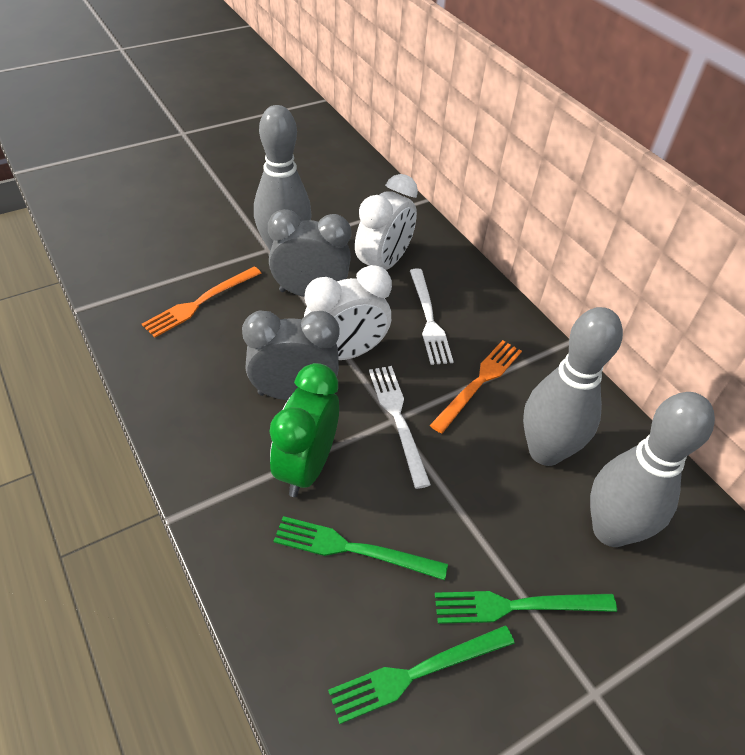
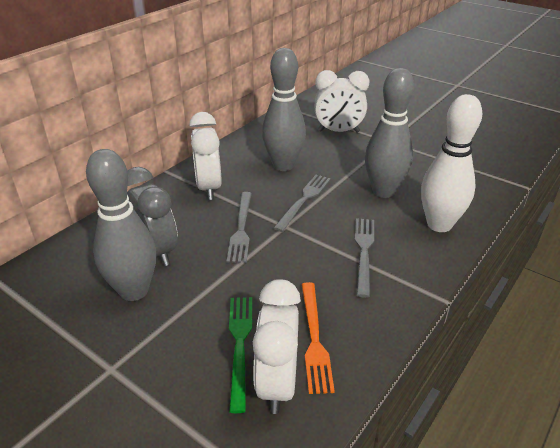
green clock: 1 -> 0
green fork: 3 -> 1
grey clock: 2 -> 1
grey fork: 0 -> 3
orange fork: 2 -> 1
white bowling pin: 0 -> 1
white clock: 2 -> 3
white fork: 2 -> 0

